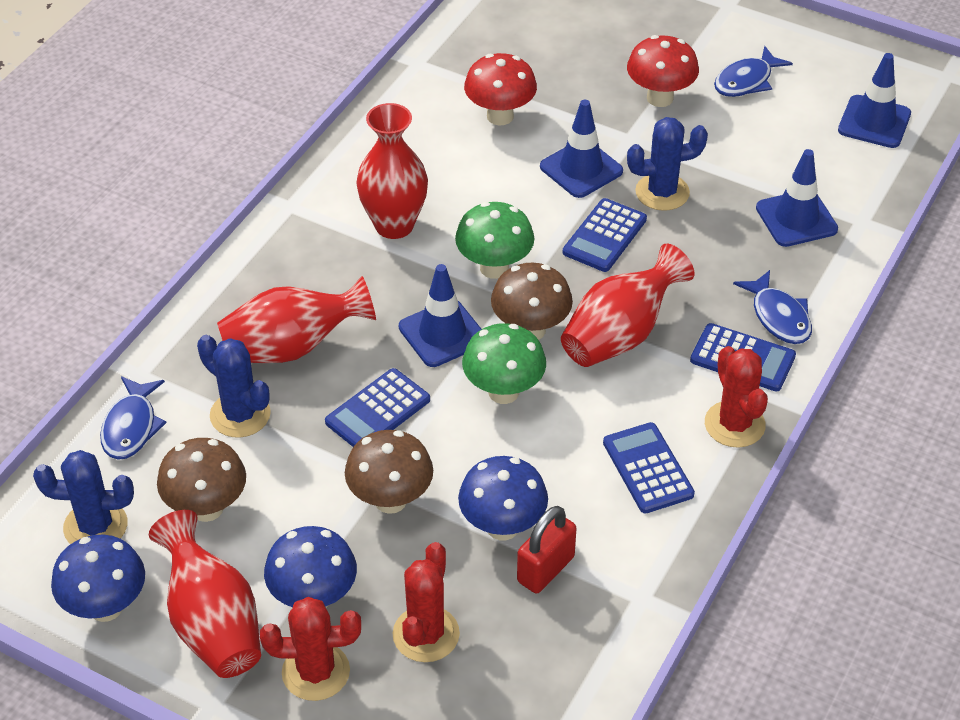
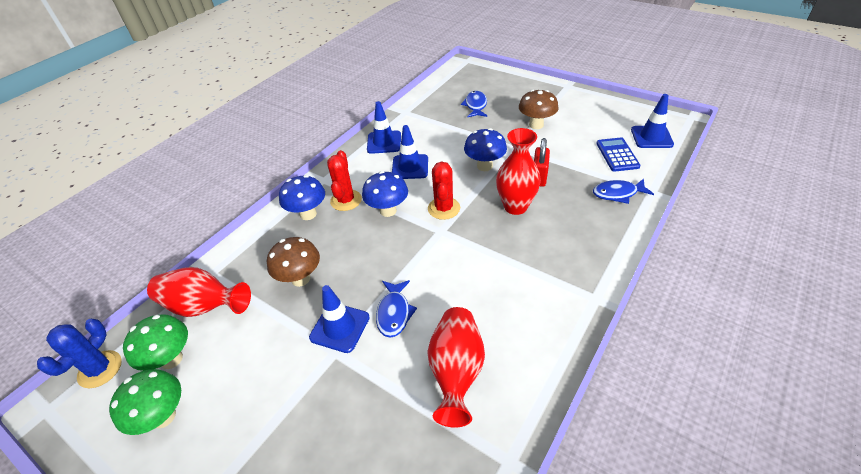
blue cactus: 3 -> 1
blue calculator: 4 -> 1
brown mushroom: 3 -> 2
red cactus: 3 -> 2
red mushroom: 2 -> 0
red vase: 4 -> 3

